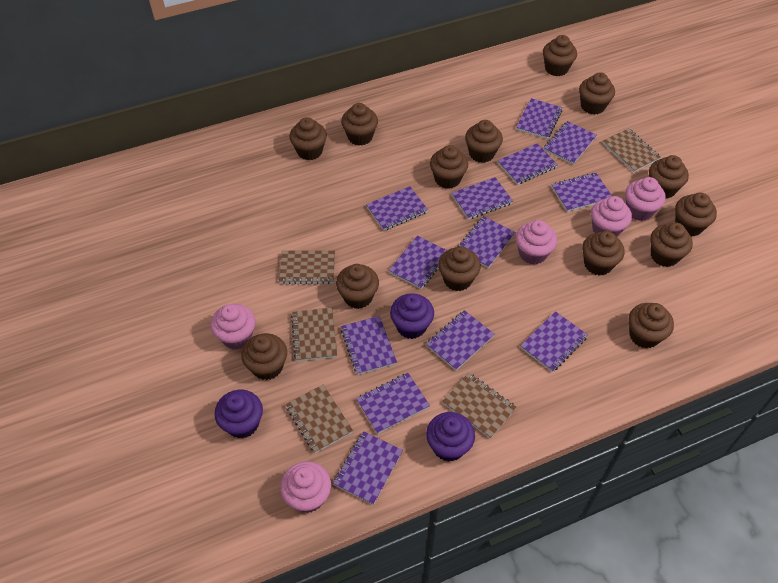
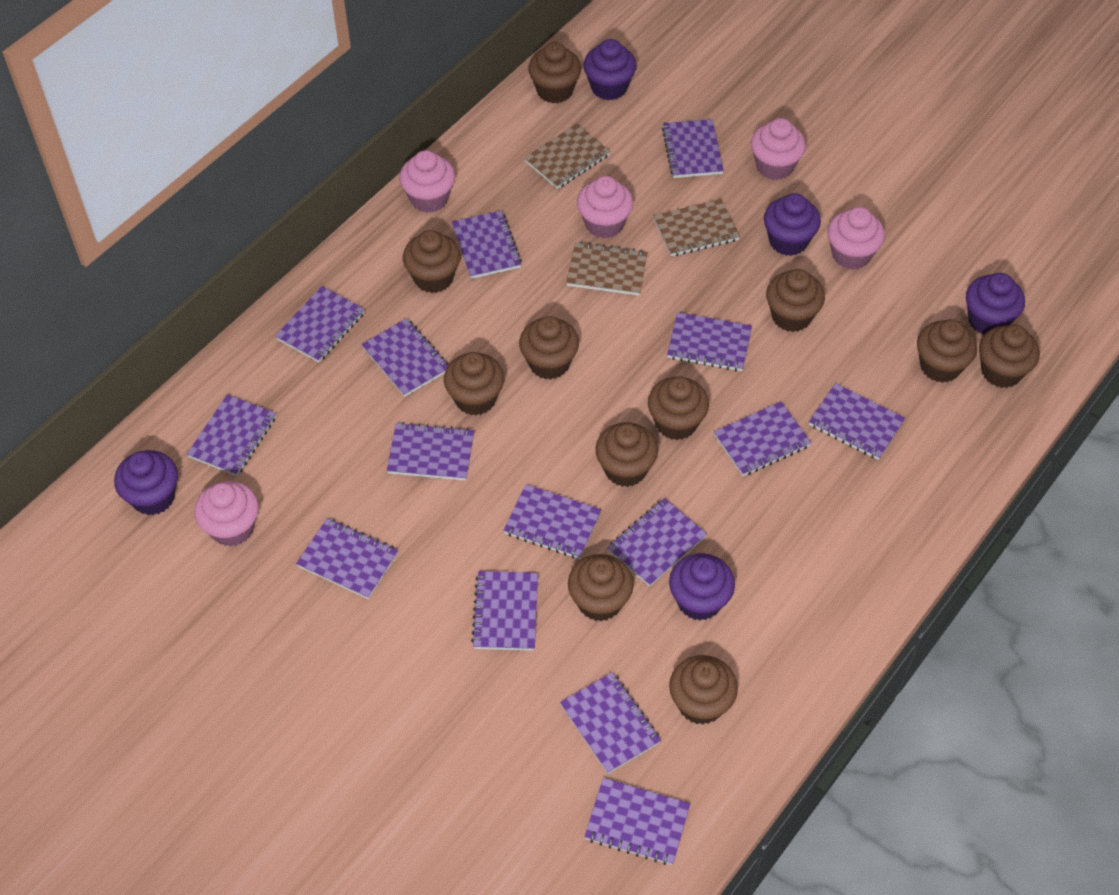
brown cupcake: 14 -> 11
brown notebook: 5 -> 3
purple cupcake: 3 -> 5
purple notebook: 13 -> 15

